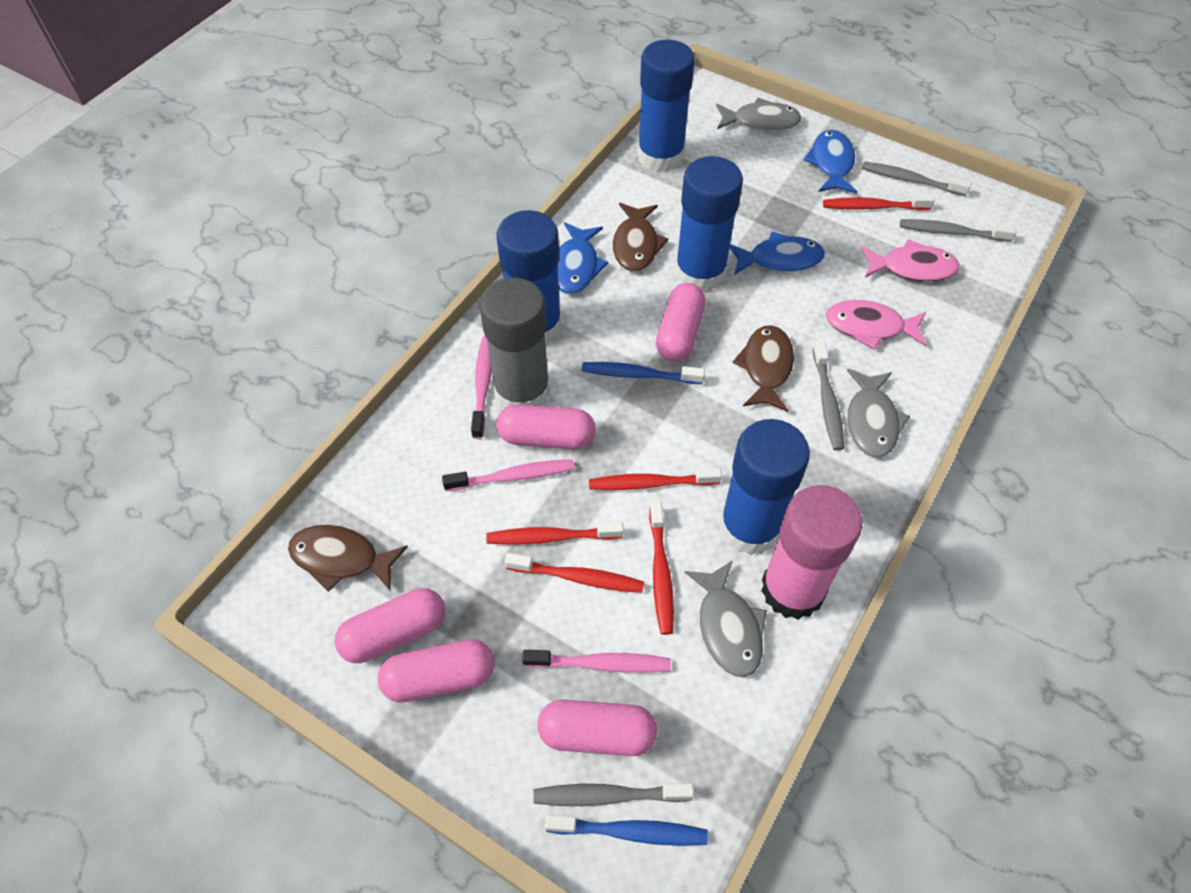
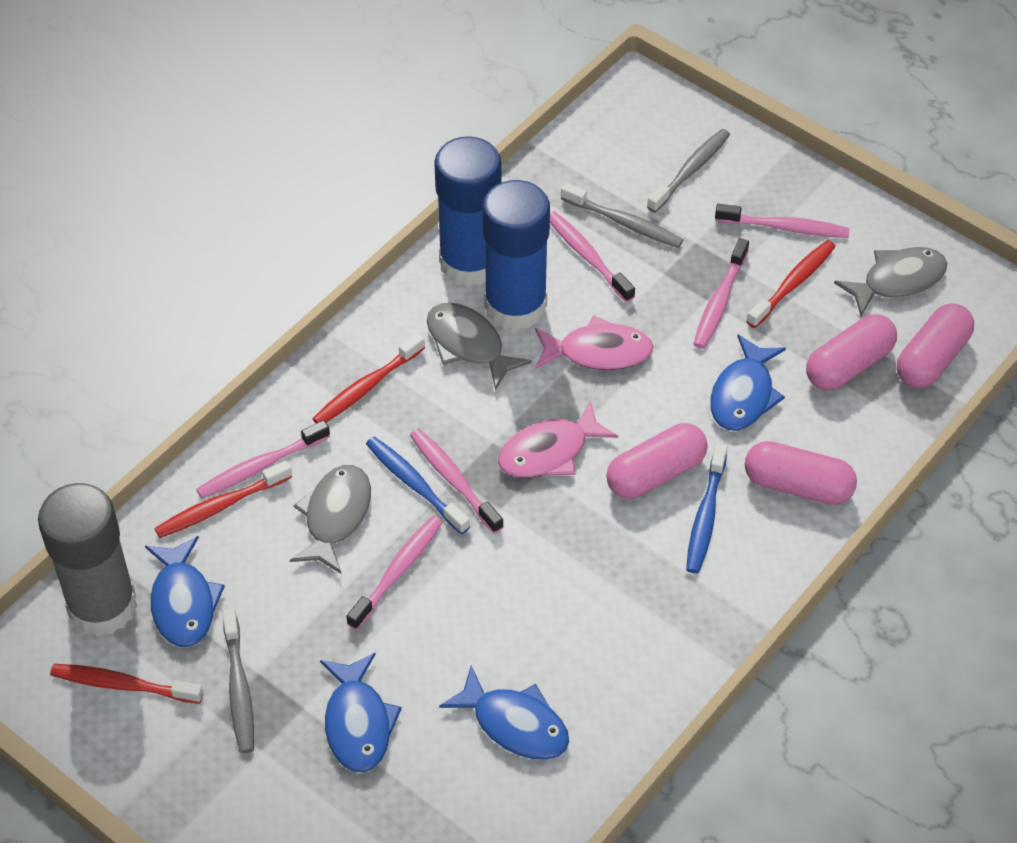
blue fish: 3 -> 4
blue glue stick: 4 -> 2
brown fish: 3 -> 0
grey toothbrush: 4 -> 3
pink capsule: 5 -> 4
pink glue stick: 1 -> 0
pink toothbrush: 3 -> 6
red toothbrush: 5 -> 4

